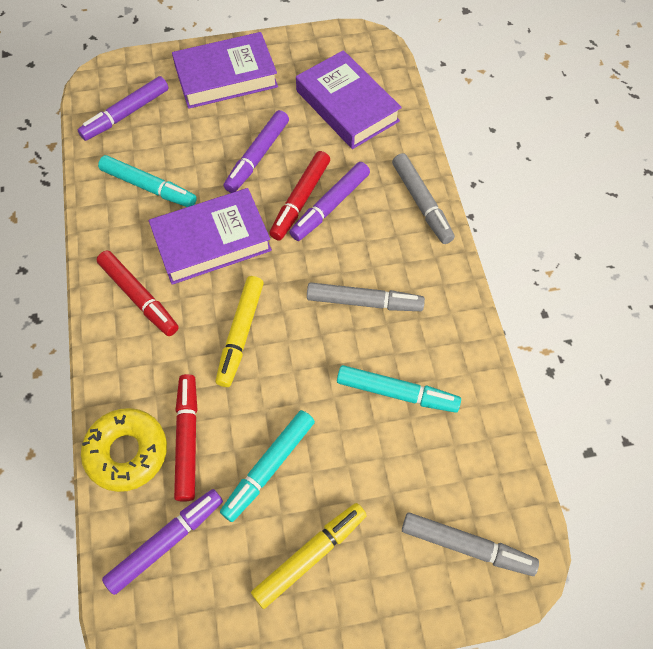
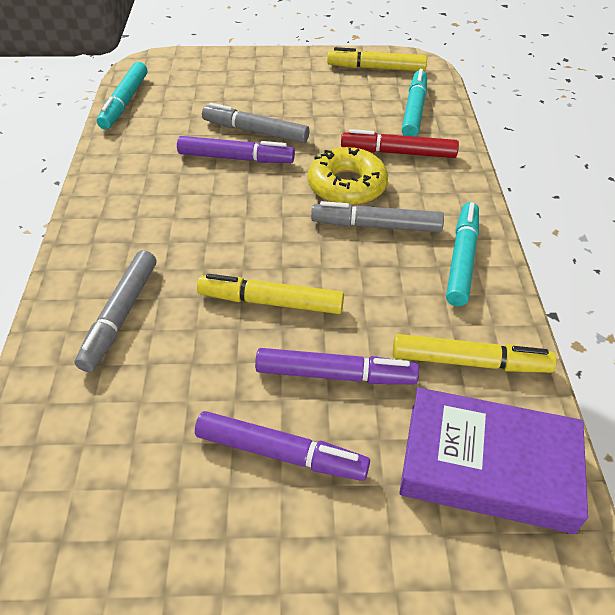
purple book: 3 -> 1
purple marker: 4 -> 3
red marker: 3 -> 1
yellow marker: 2 -> 3

